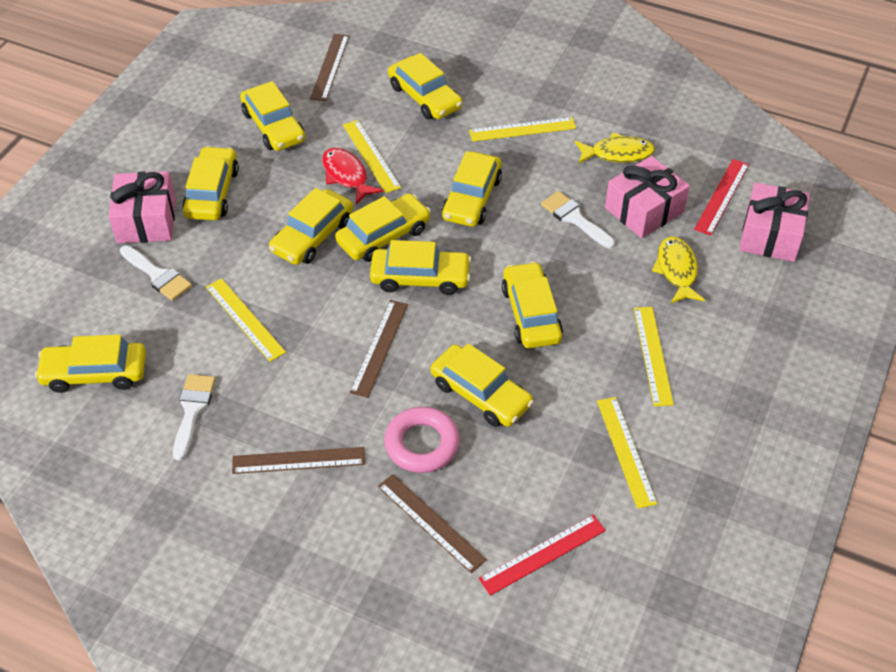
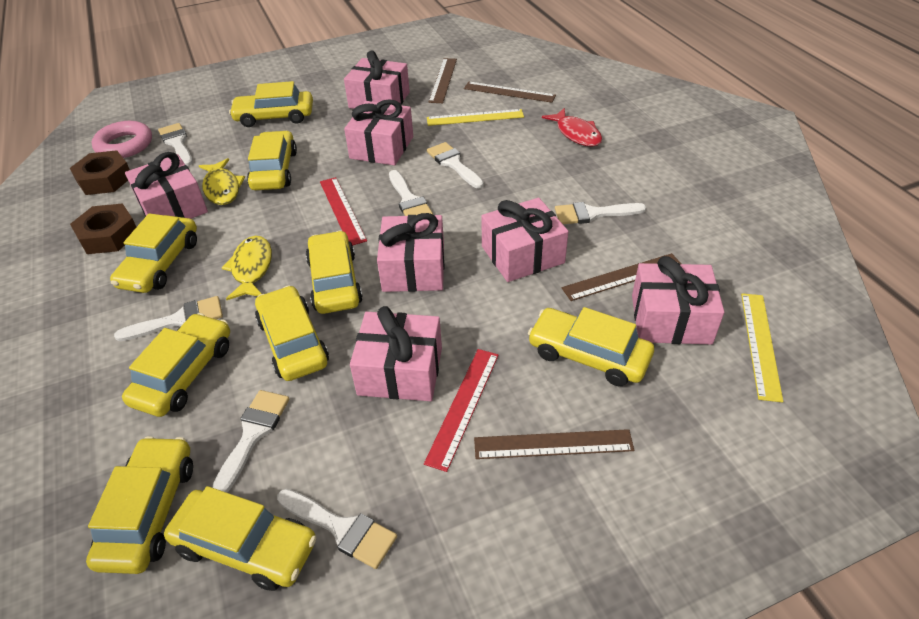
brown nut: 0 -> 2
pink gift: 3 -> 7
white brush: 3 -> 7
yellow car: 10 -> 9
yellow ruler: 5 -> 2

